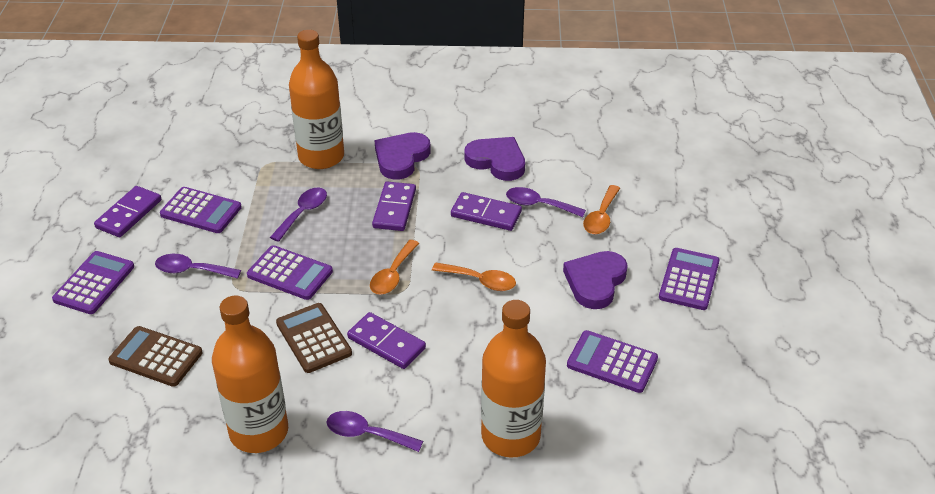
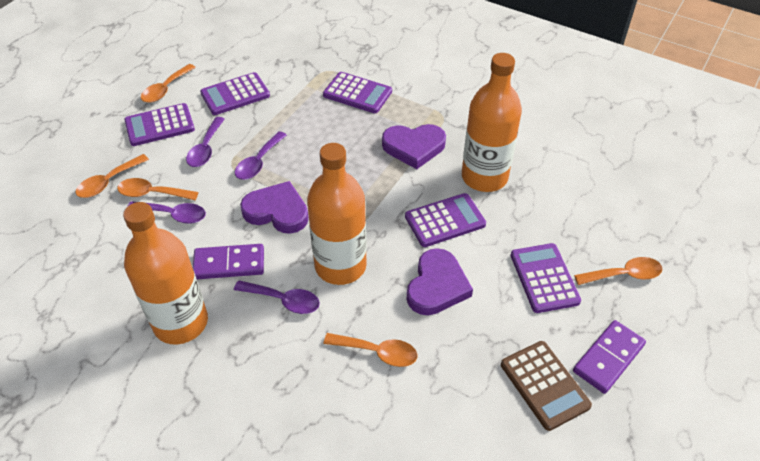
brown calculator: 2 -> 1
orange spoon: 3 -> 5
purple domino: 4 -> 2

